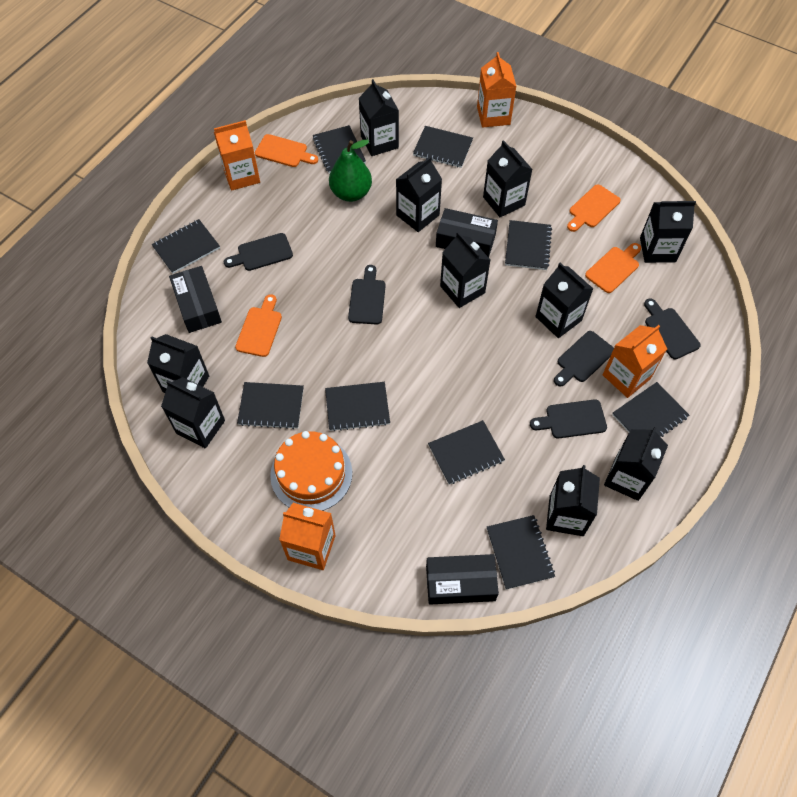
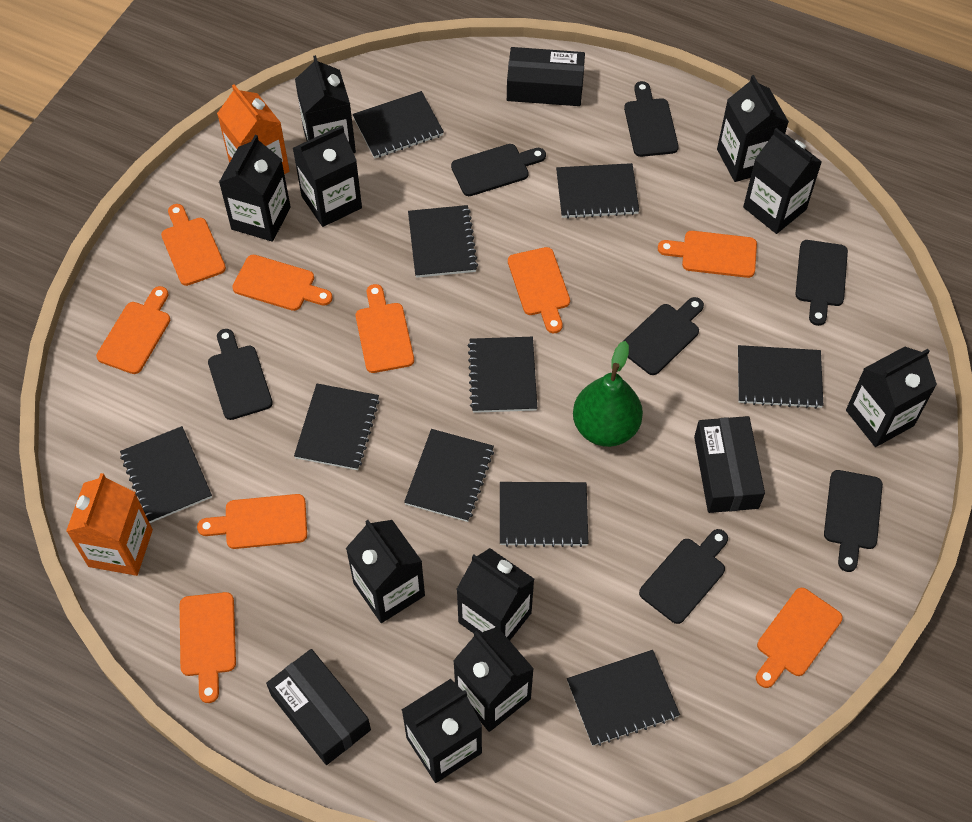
black cutting board: 5 -> 7
black notebook: 9 -> 10
orange cake: 1 -> 0
orange carton: 4 -> 2
orange cutting board: 4 -> 9

